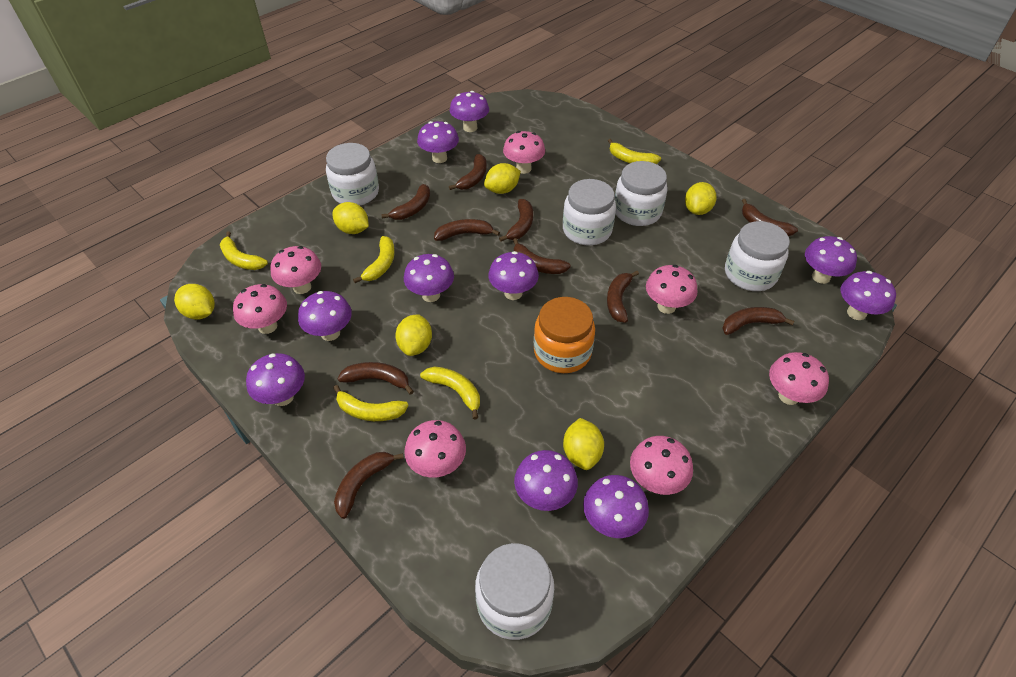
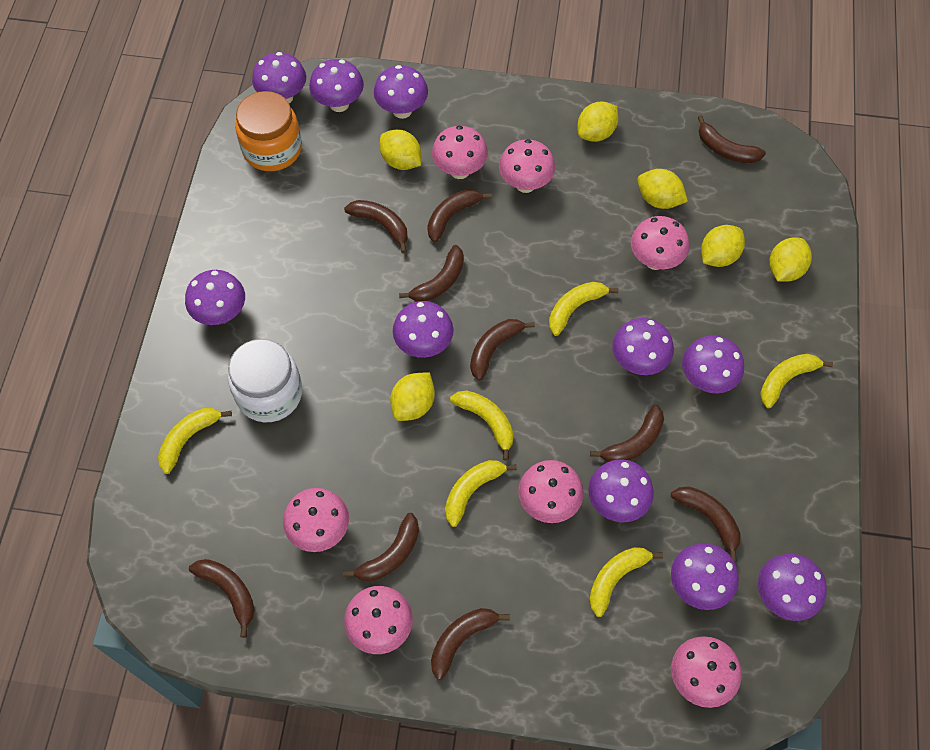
white jar: 5 -> 1
yellow banana: 5 -> 6

